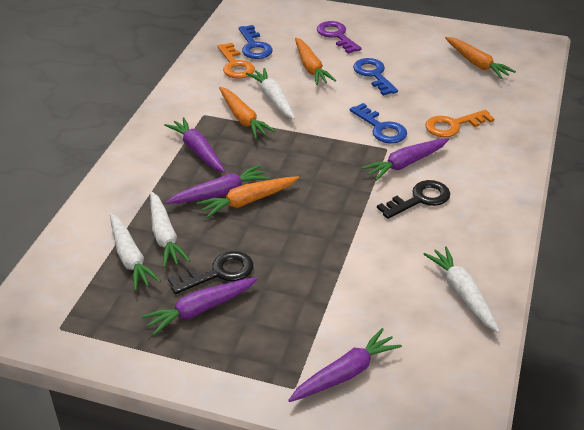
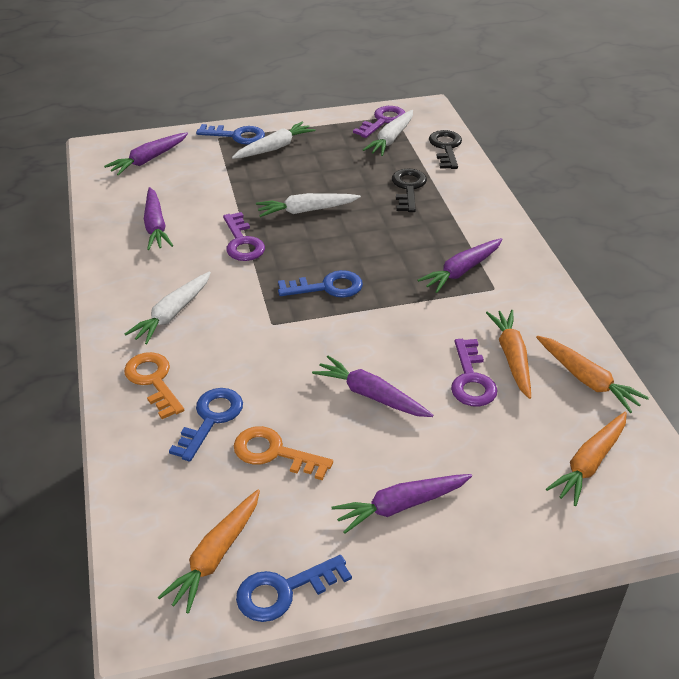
blue key: 3 -> 4
purple key: 1 -> 3

